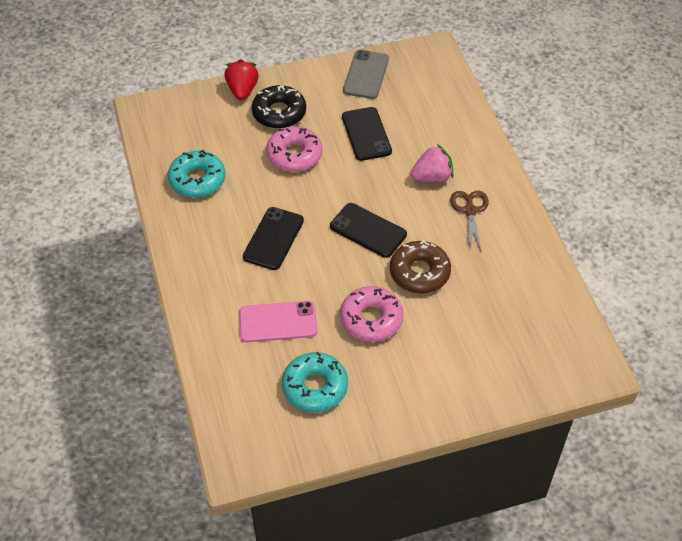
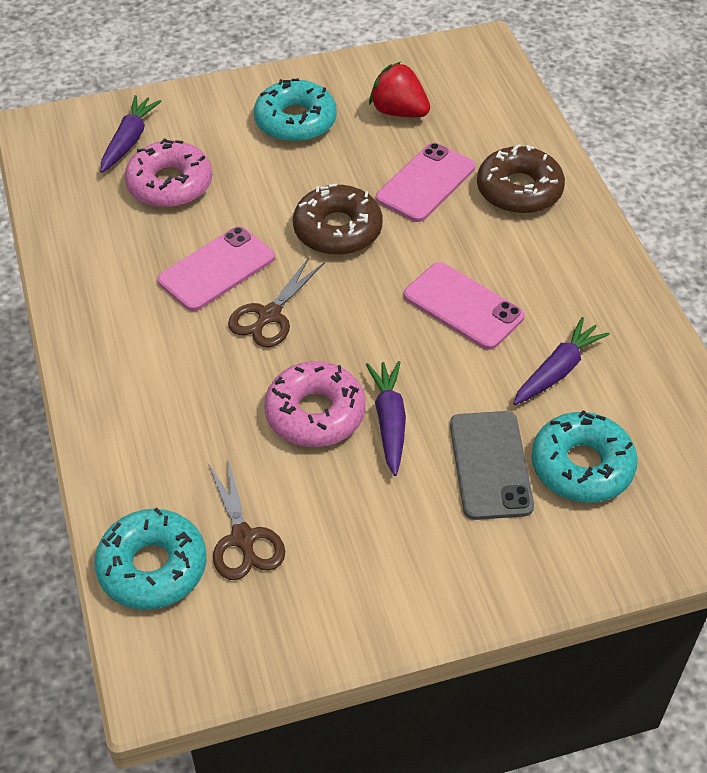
black donut: 1 -> 0
black phone: 3 -> 0
brown donut: 1 -> 2
brown scissors: 1 -> 2
pink phone: 1 -> 3
pink strawberry: 1 -> 0
purple carrot: 0 -> 3
turquoise donut: 2 -> 3

